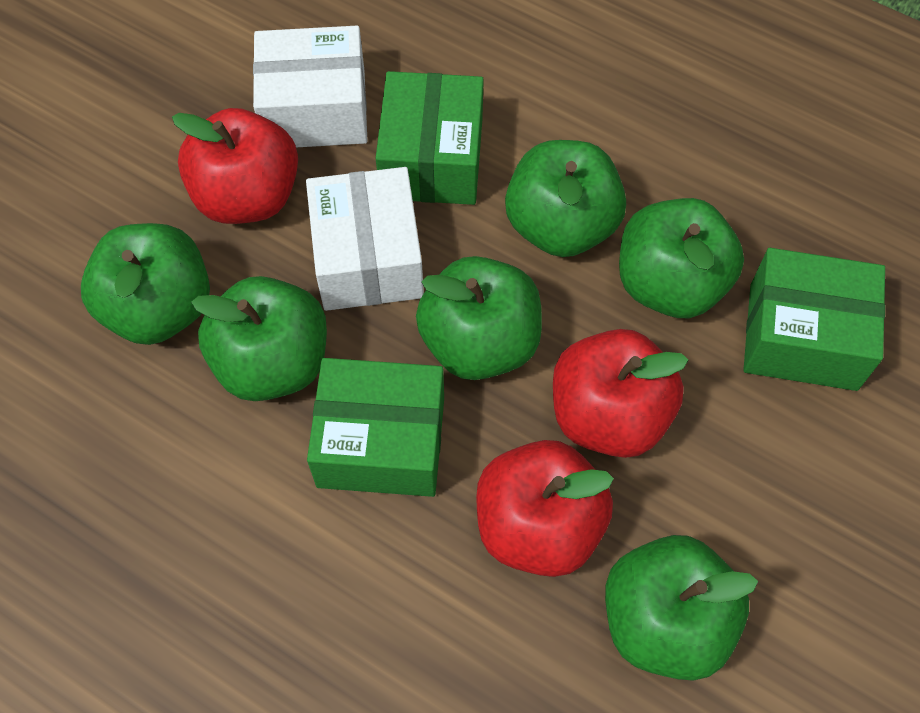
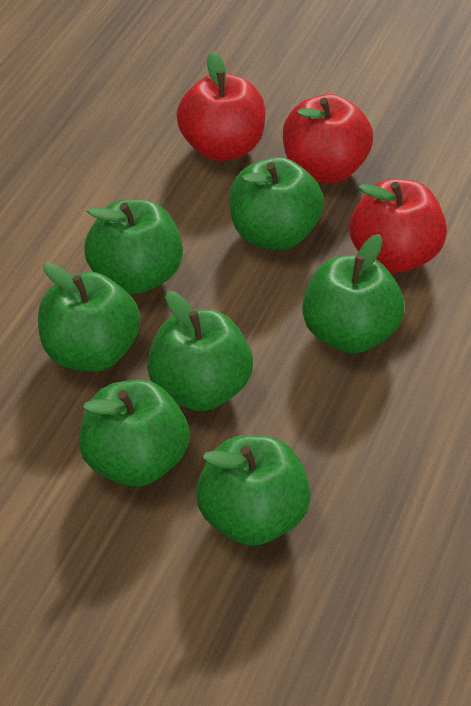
green apple: 6 -> 7
green box: 3 -> 0
white box: 2 -> 0

